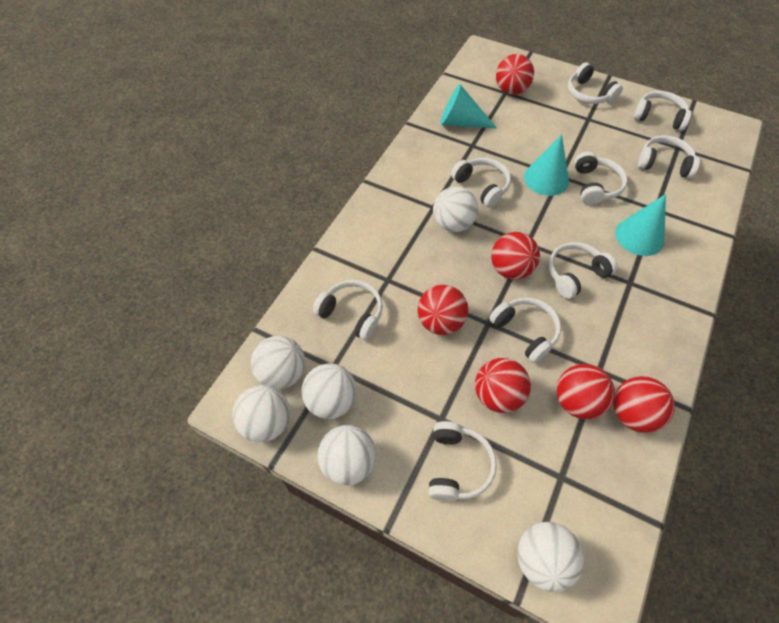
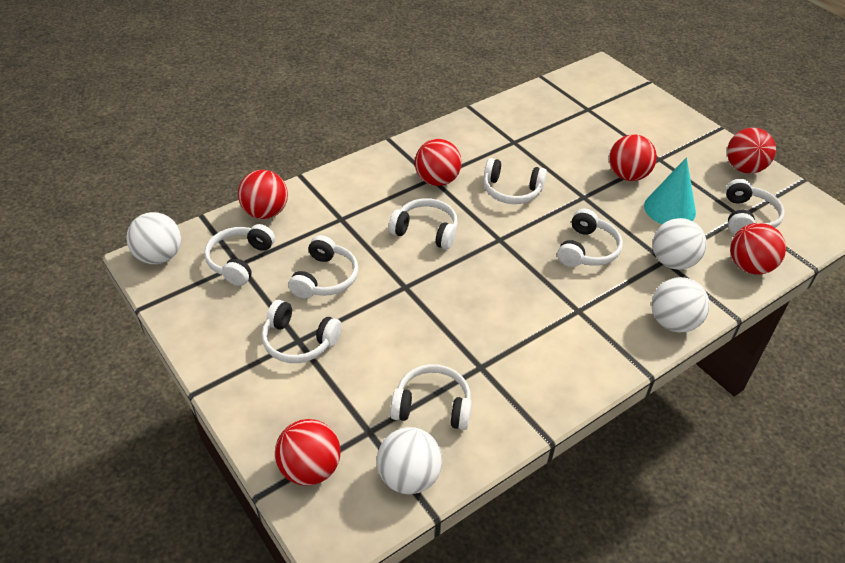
turquoise cone: 3 -> 1
white ball: 6 -> 4
white headphones: 9 -> 8

